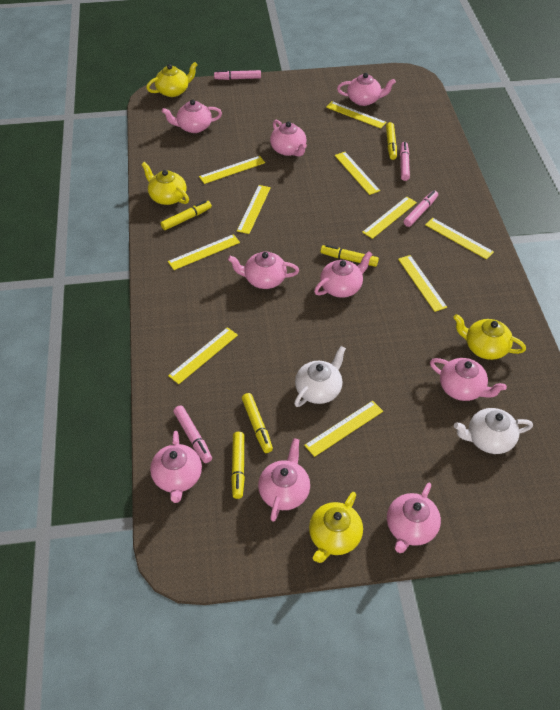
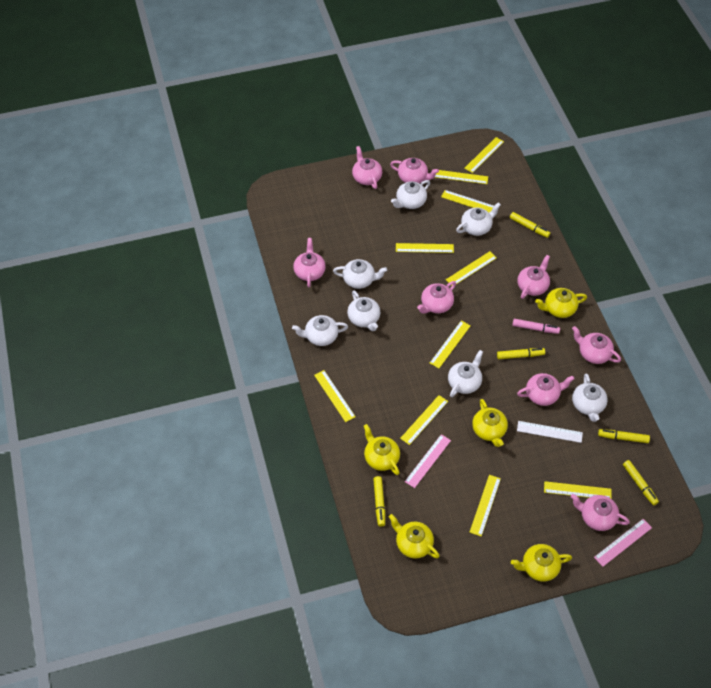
pink marker: 4 -> 1
pink ruler: 0 -> 2
pink teapot: 9 -> 8
white ruler: 0 -> 1
white teapot: 2 -> 7
yellow teapot: 4 -> 5

